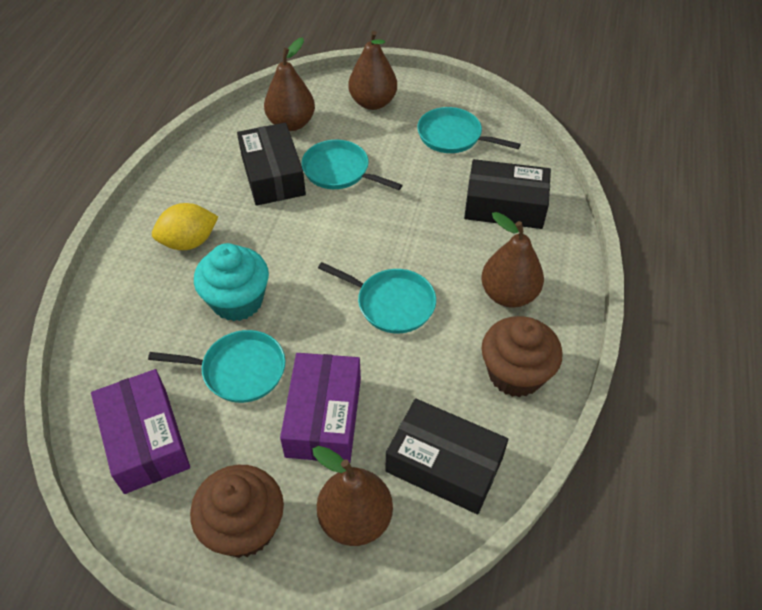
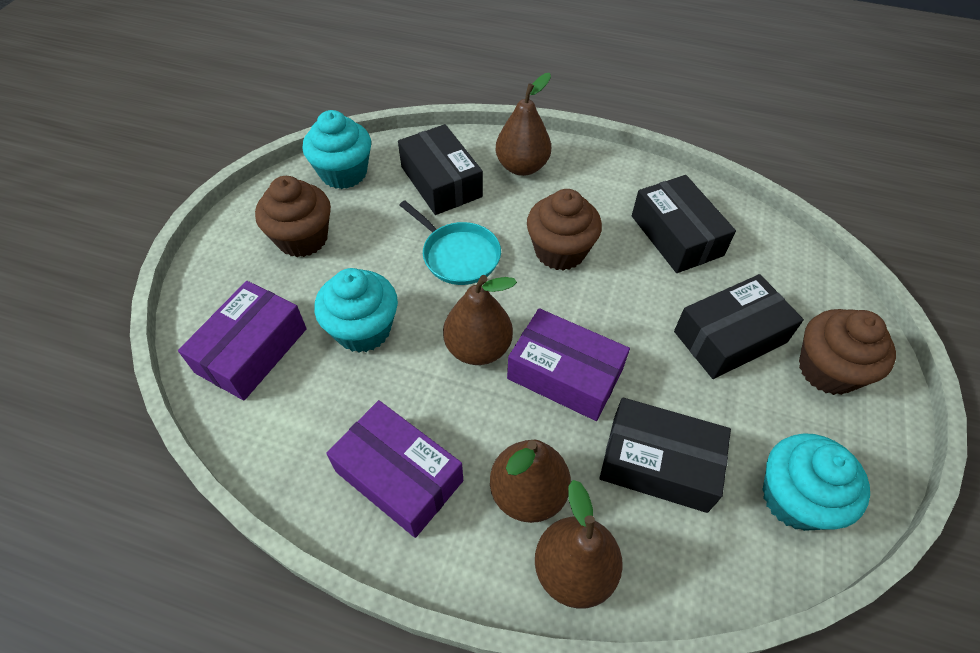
black box: 3 -> 4
brown cupcake: 2 -> 3
purple box: 2 -> 3
turquoise cupcake: 1 -> 3
turquoise pan: 4 -> 1
yellow lemon: 1 -> 0

